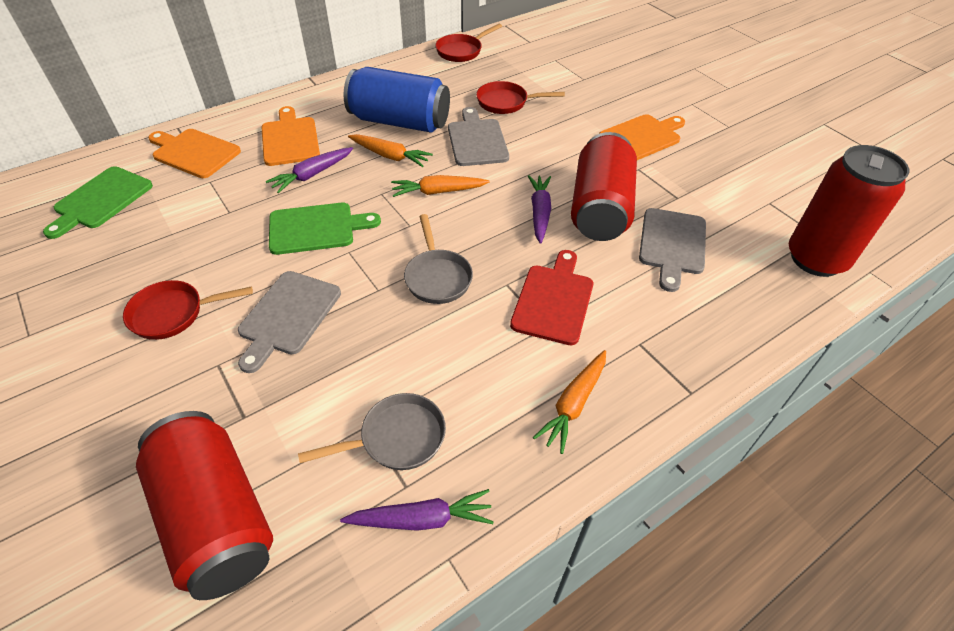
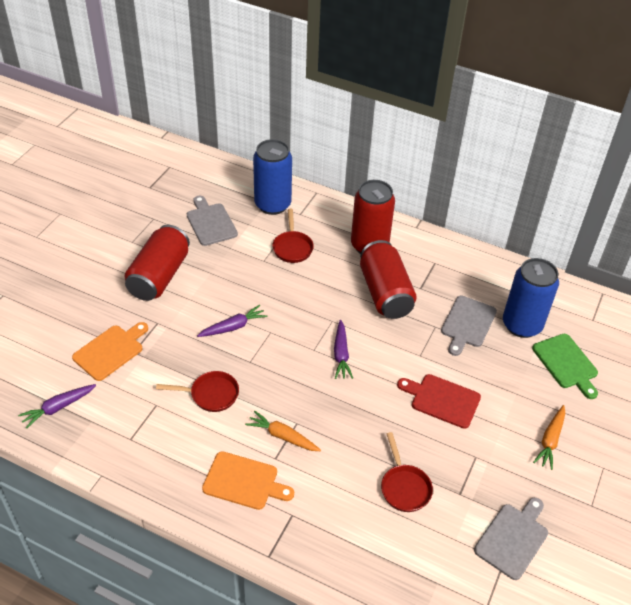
blue can: 1 -> 2
green cutting board: 2 -> 1
grey pan: 2 -> 0
orange carrot: 3 -> 2
orange cutting board: 3 -> 2

